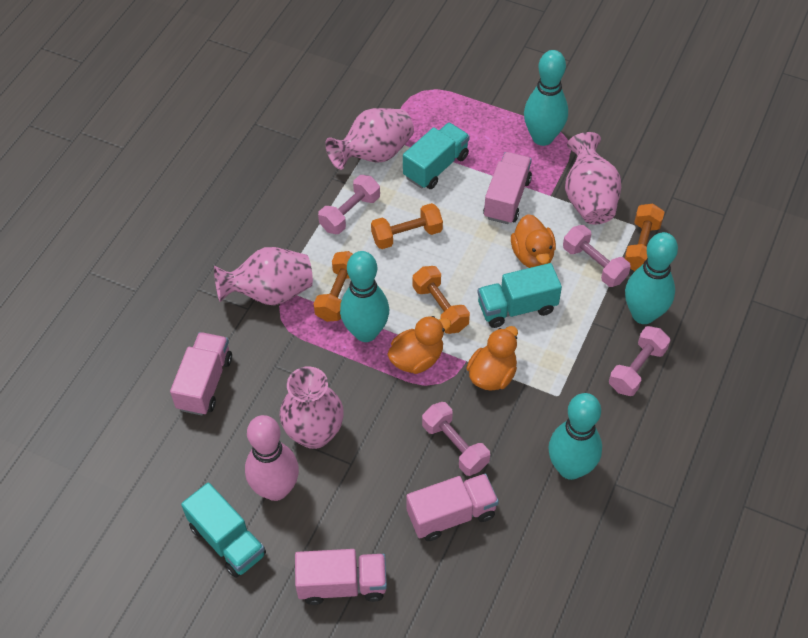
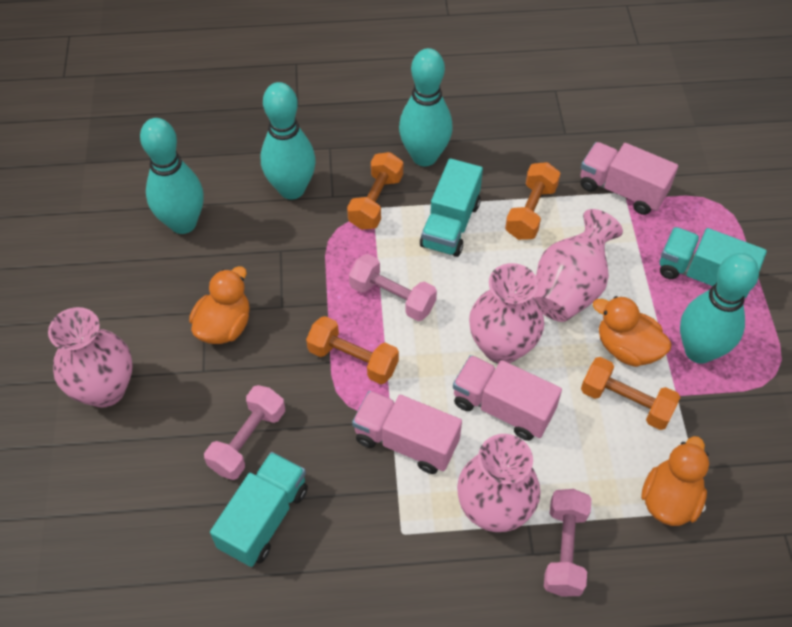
pink bowling pin: 1 -> 0
pink dumbbell: 4 -> 3
pink truck: 4 -> 3

